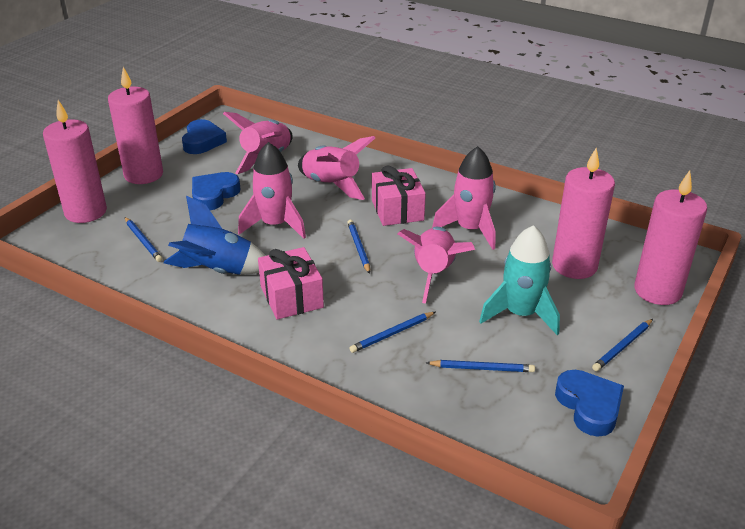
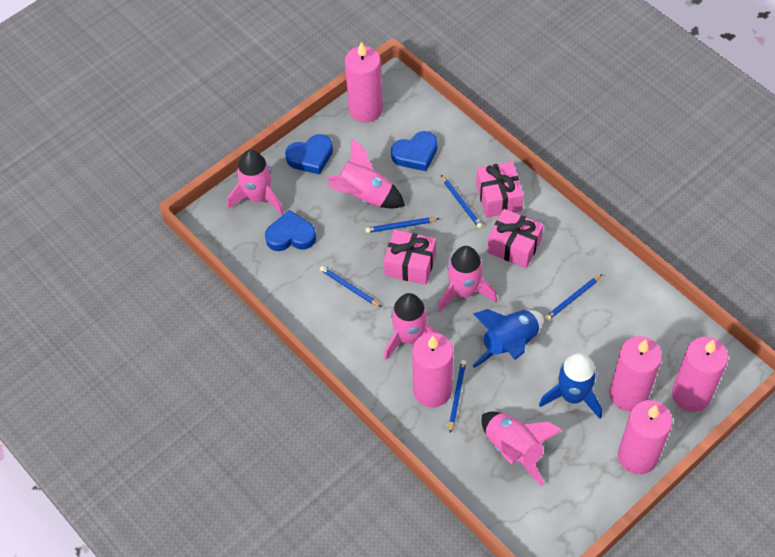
blue rocket: 1 -> 2
pink candle: 4 -> 5
pink gift: 2 -> 3
turquoise rocket: 1 -> 0

